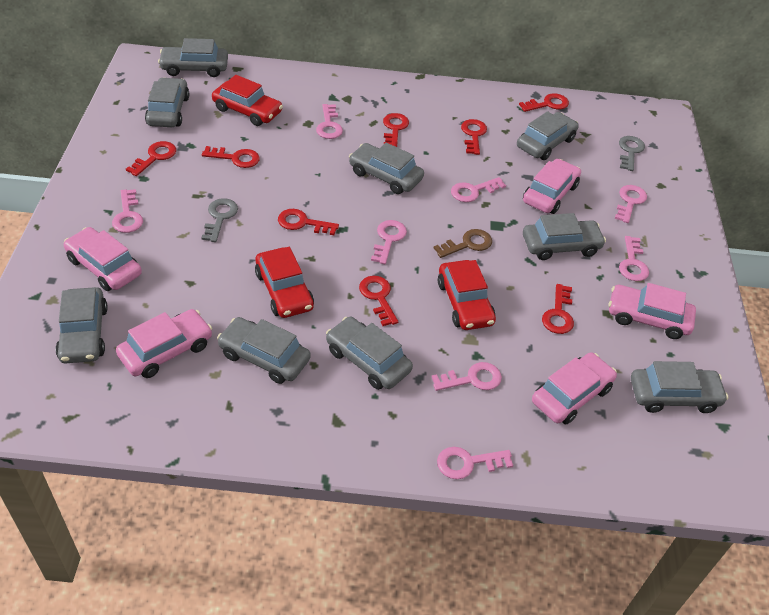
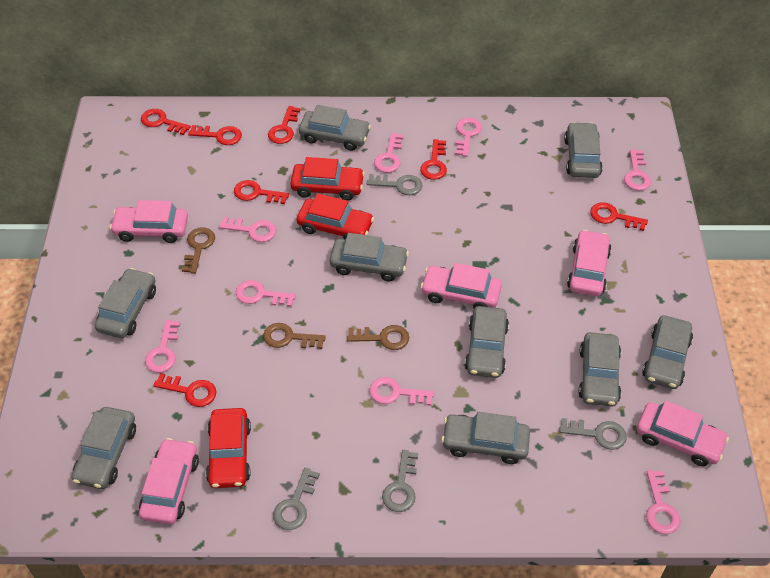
brown key: 1 -> 3
grey key: 2 -> 4
red key: 8 -> 7

